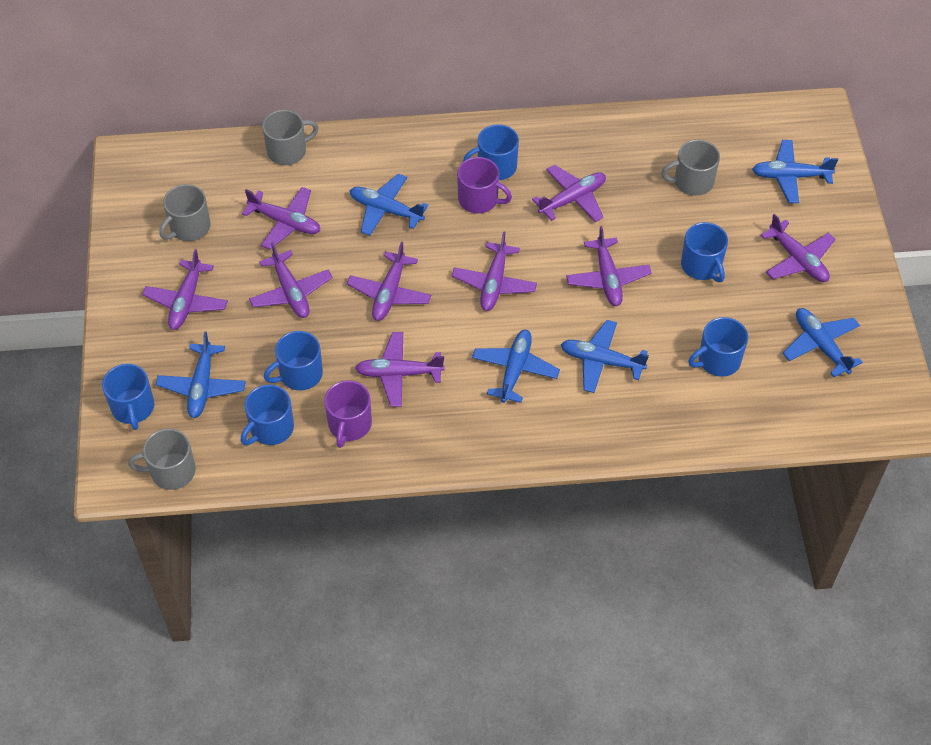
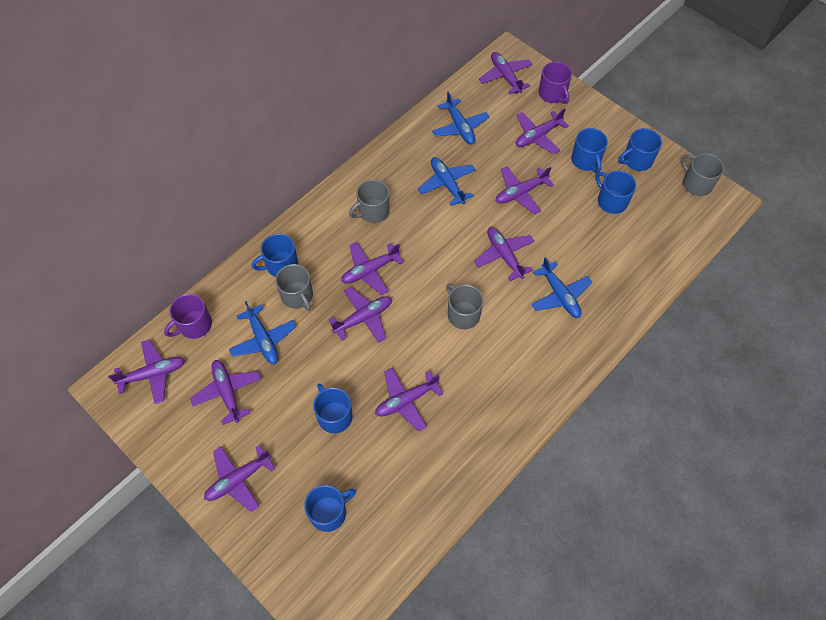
blue plane: 6 -> 4
purple plane: 9 -> 10

